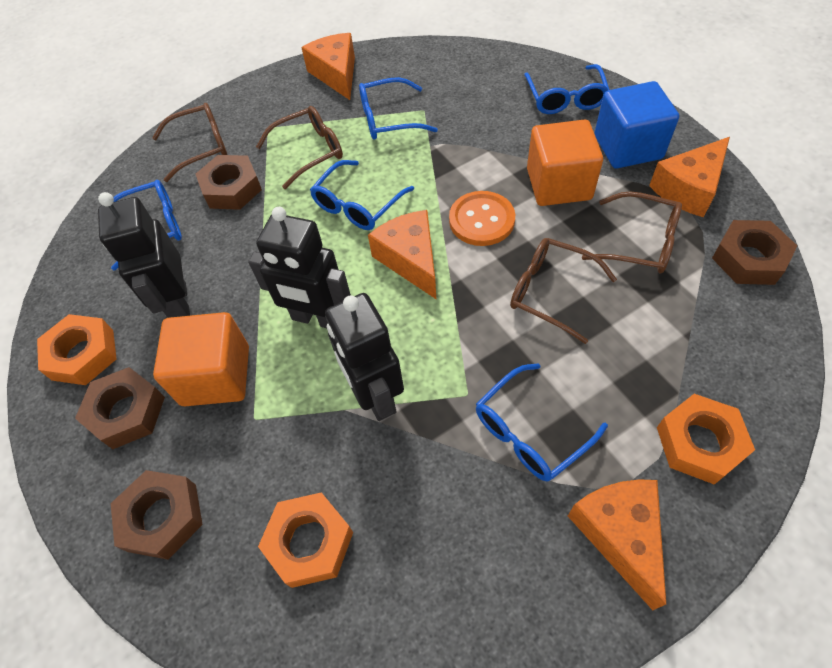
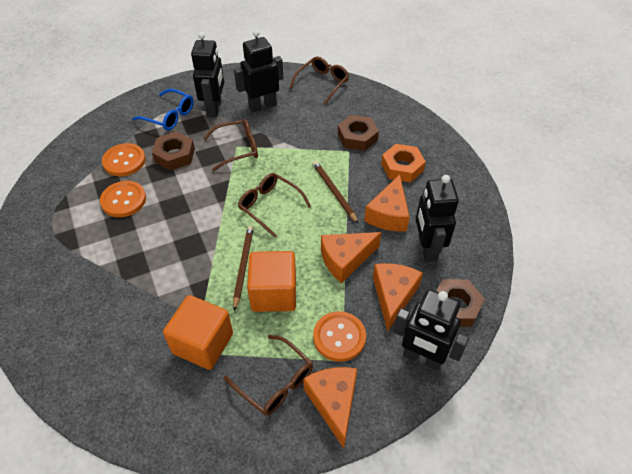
black robot: 3 -> 4
blue cube: 1 -> 0
blue glasses: 5 -> 1
brown nut: 4 -> 3
brown pencil: 0 -> 2
orange button: 1 -> 3
orange nut: 3 -> 1

